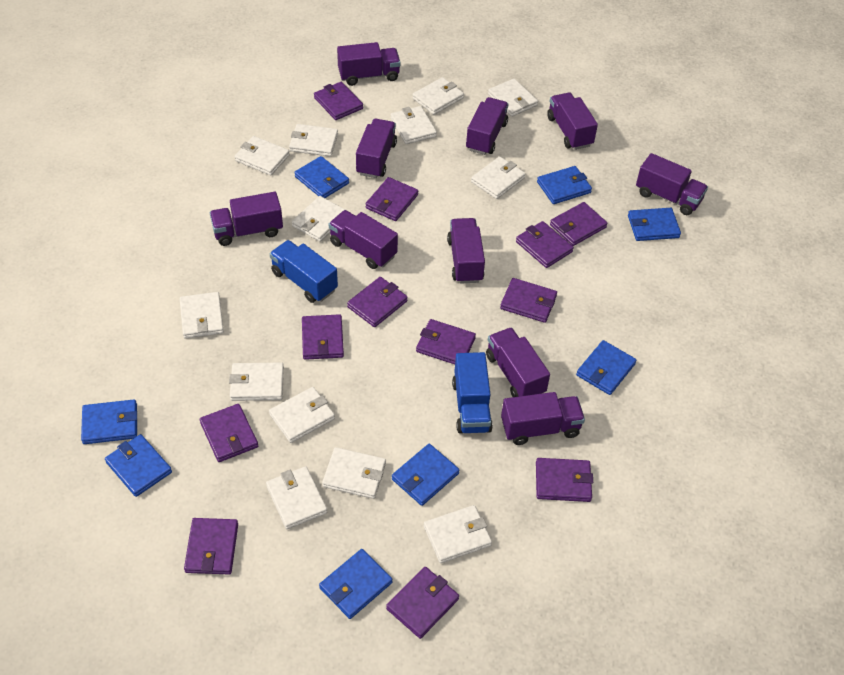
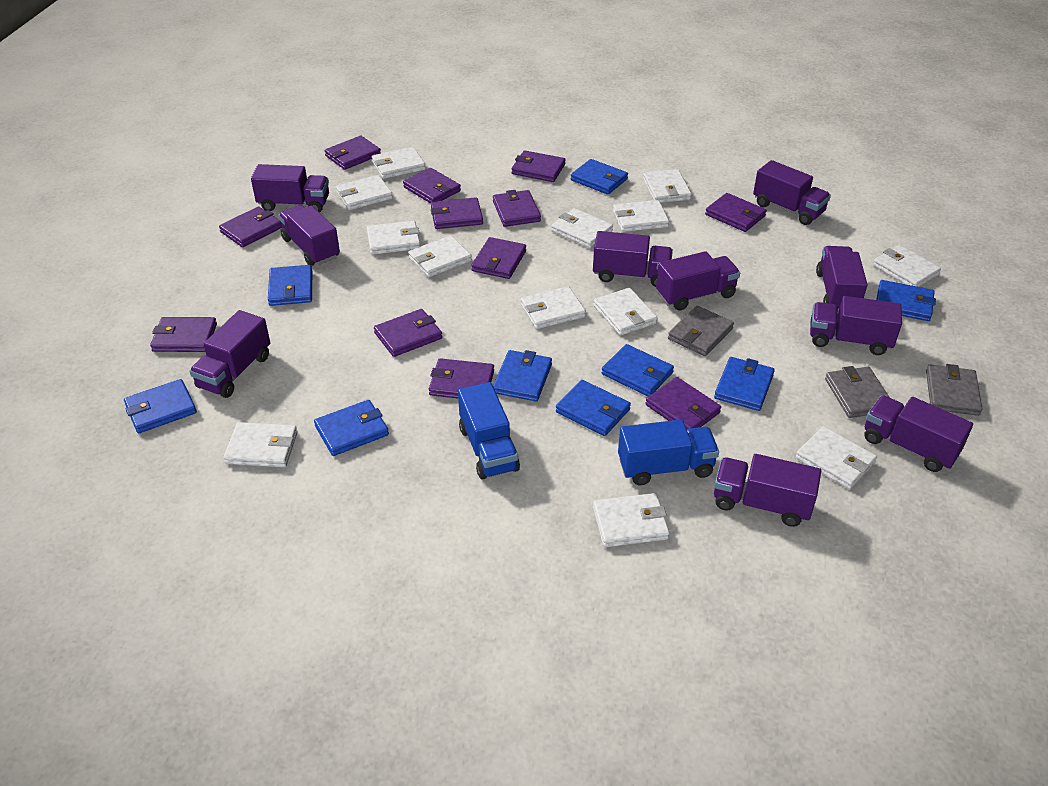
blue wallet: 8 -> 9
grey wallet: 0 -> 3

